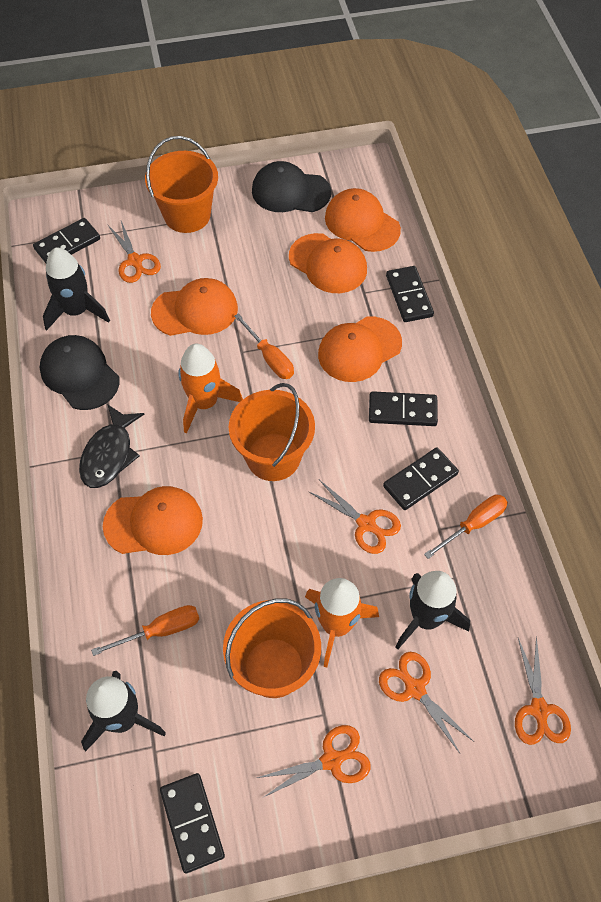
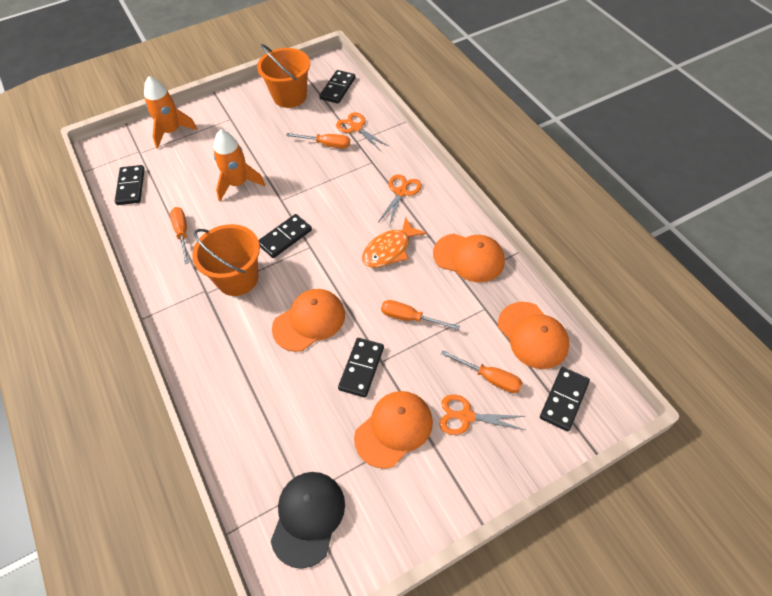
black cap: 2 -> 1
black fish: 1 -> 0
black rocket: 3 -> 0
orange bucket: 3 -> 2
orange cap: 5 -> 4
orange fish: 0 -> 1
orange scissors: 5 -> 3
orange screwdriver: 3 -> 4

